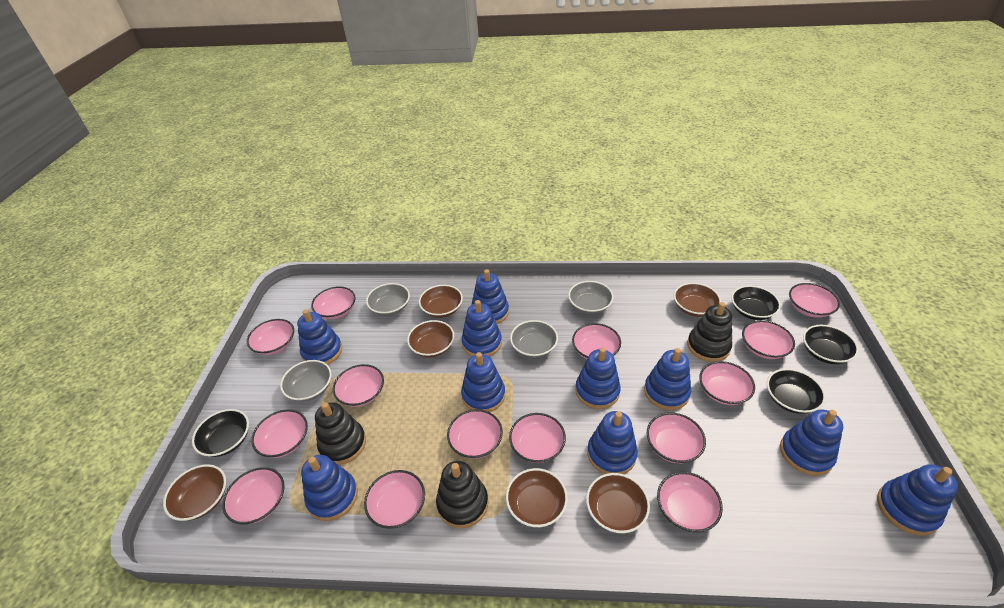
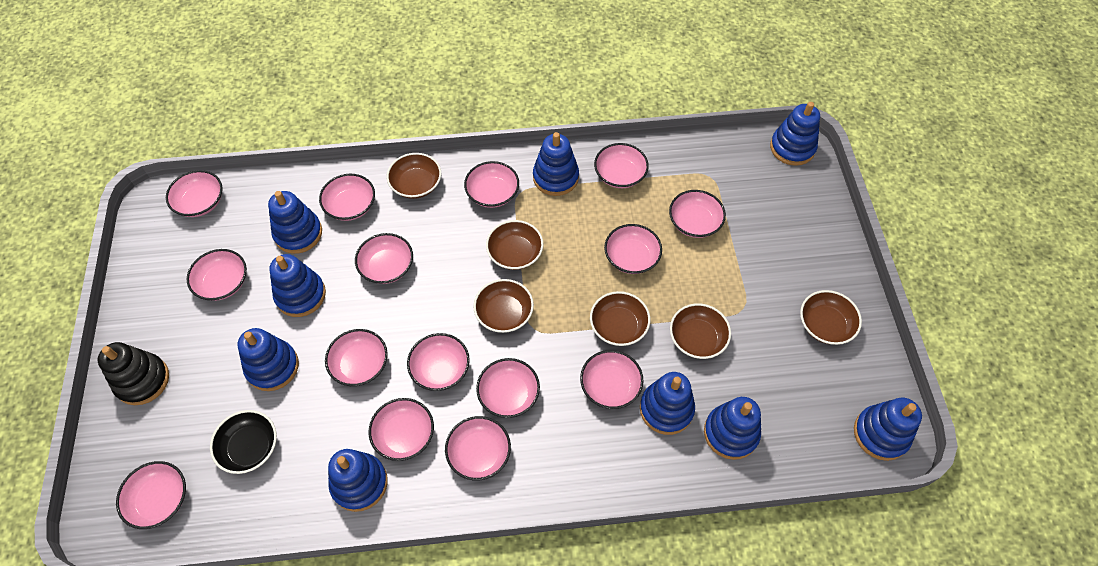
black bowl: 4 -> 1
black stacking toy: 3 -> 1
blue stacking toy: 10 -> 9
grey bowl: 4 -> 0
pink bowl: 14 -> 15

